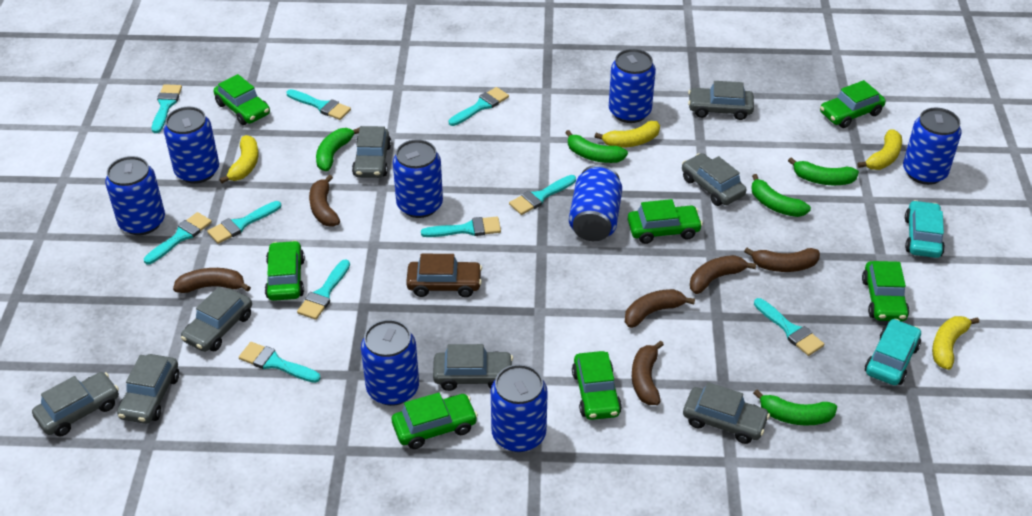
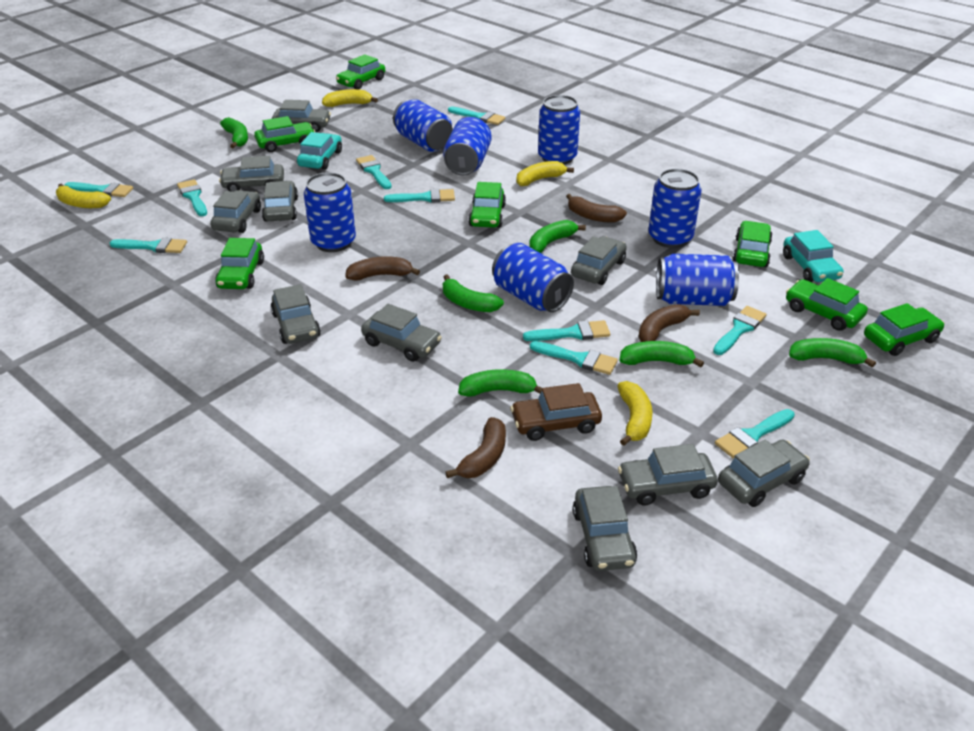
blue can: 8 -> 7
brown banana: 6 -> 4
green banana: 5 -> 6
grey car: 8 -> 10

